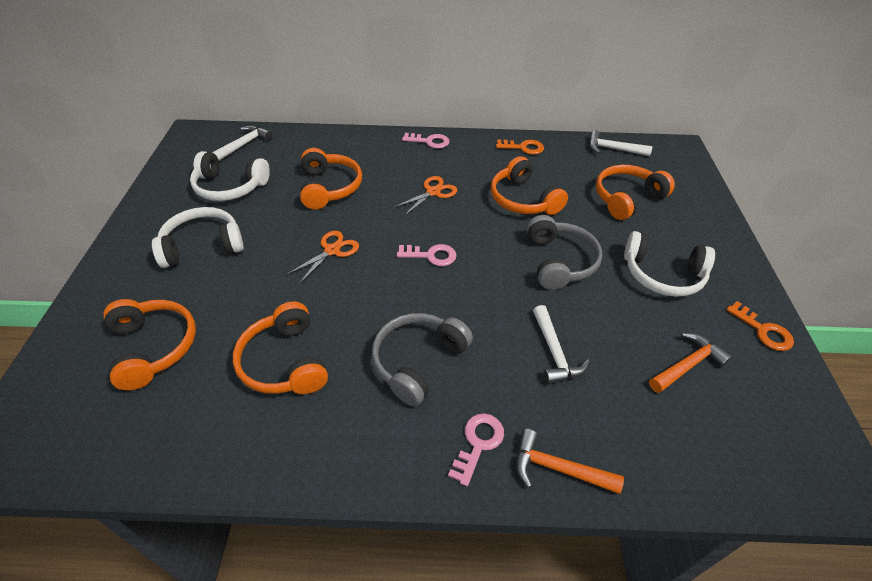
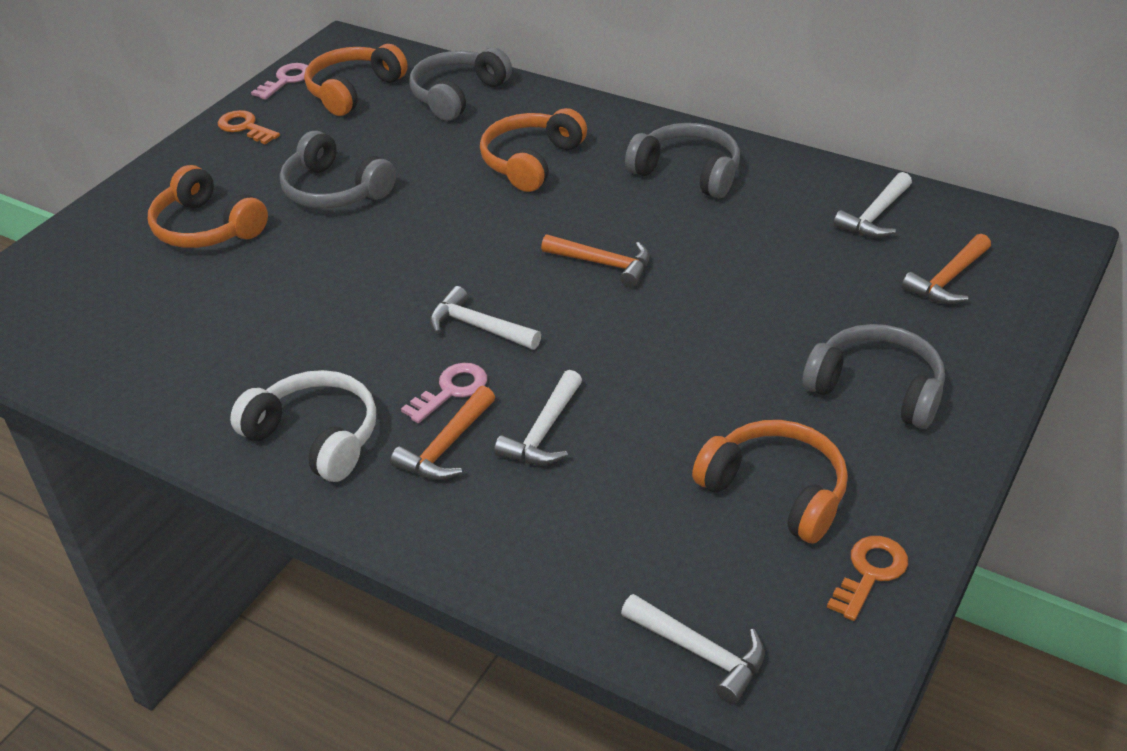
grey headphones: 2 -> 4
orange hammer: 2 -> 3
orange headphones: 5 -> 4
orange scissors: 2 -> 0
pink key: 3 -> 2
white hammer: 3 -> 4
white headphones: 3 -> 1

